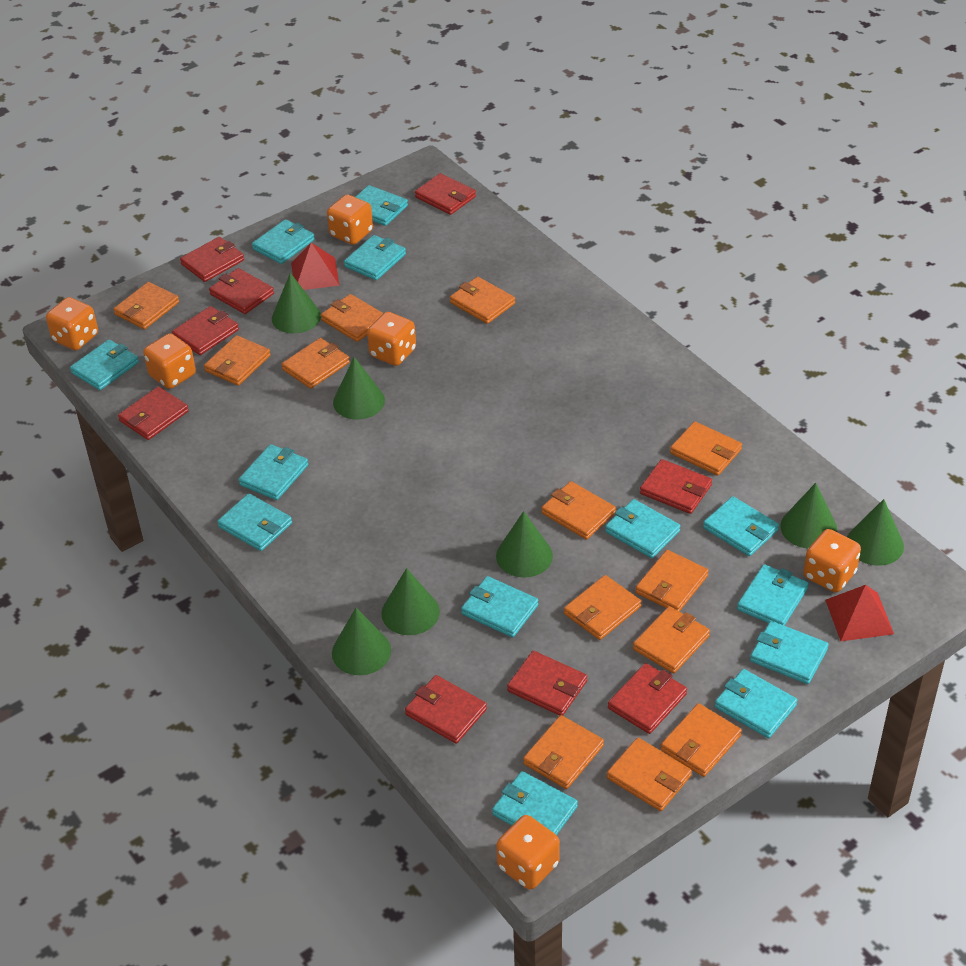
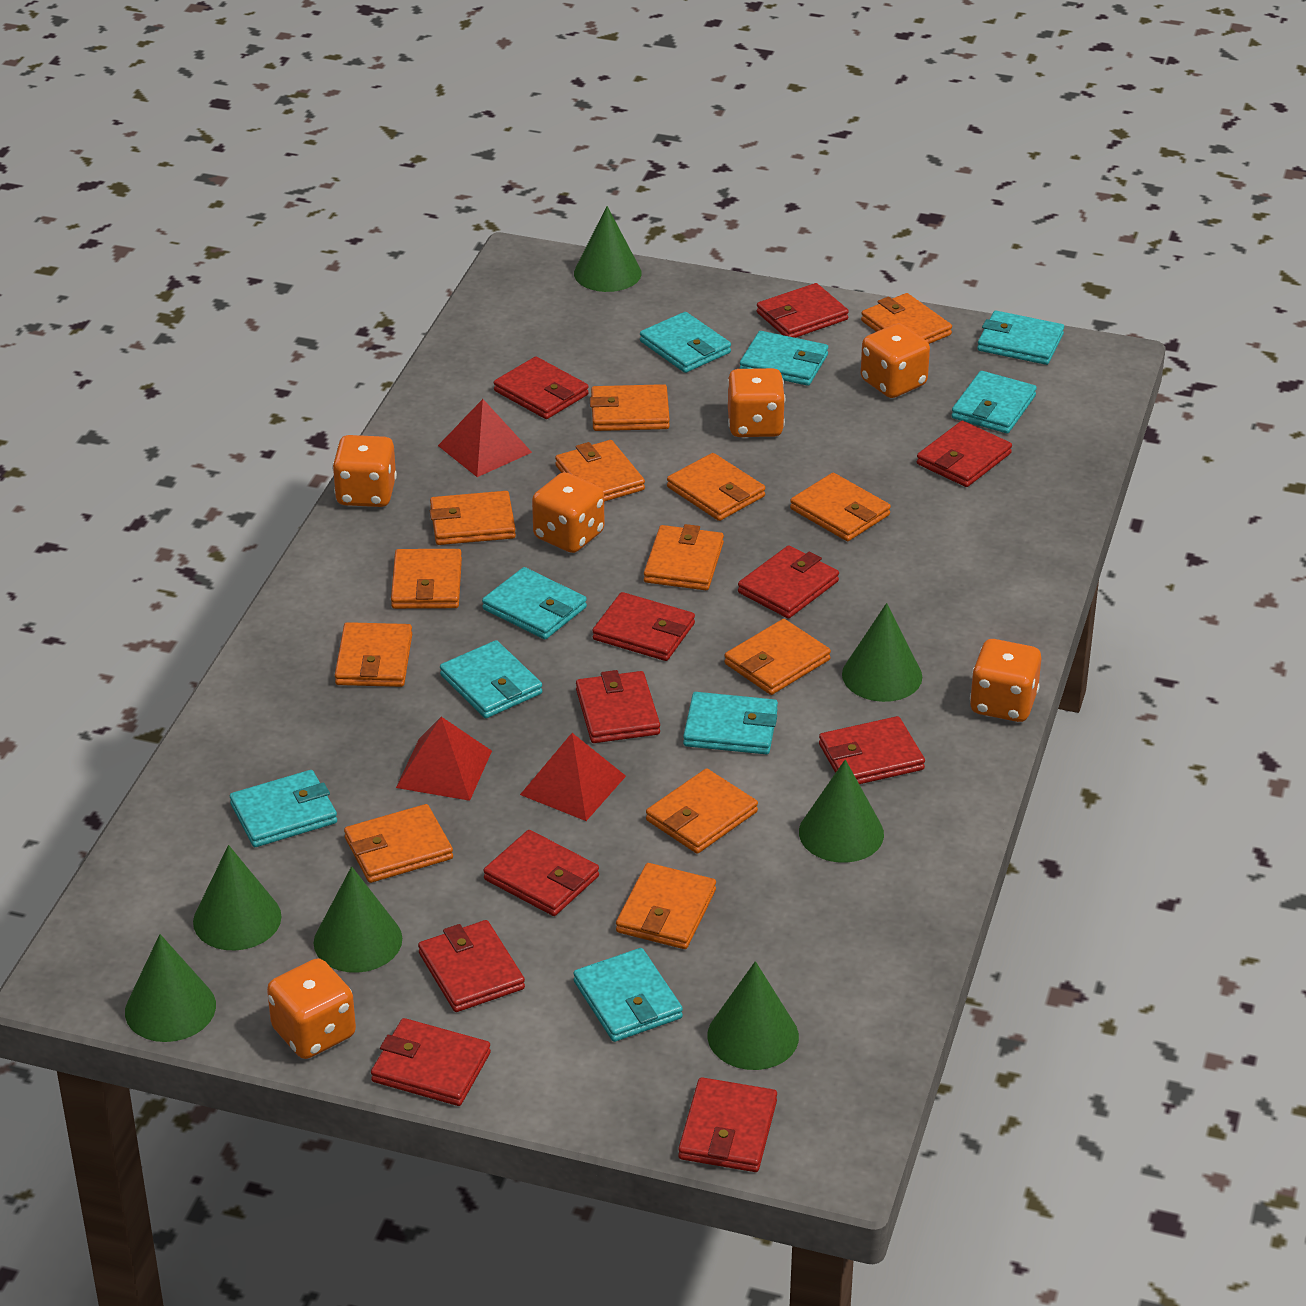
red pyramid: 2 -> 3
red wallet: 9 -> 11
turquoise wallet: 13 -> 9

